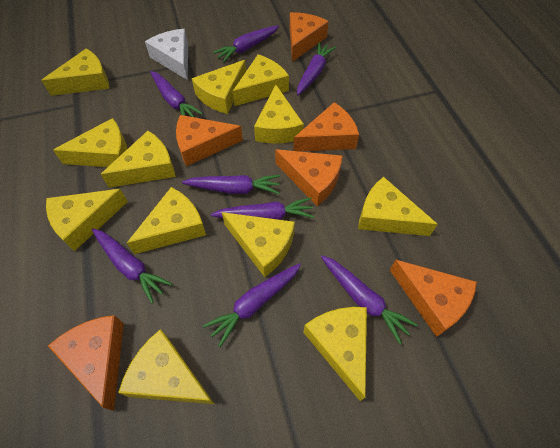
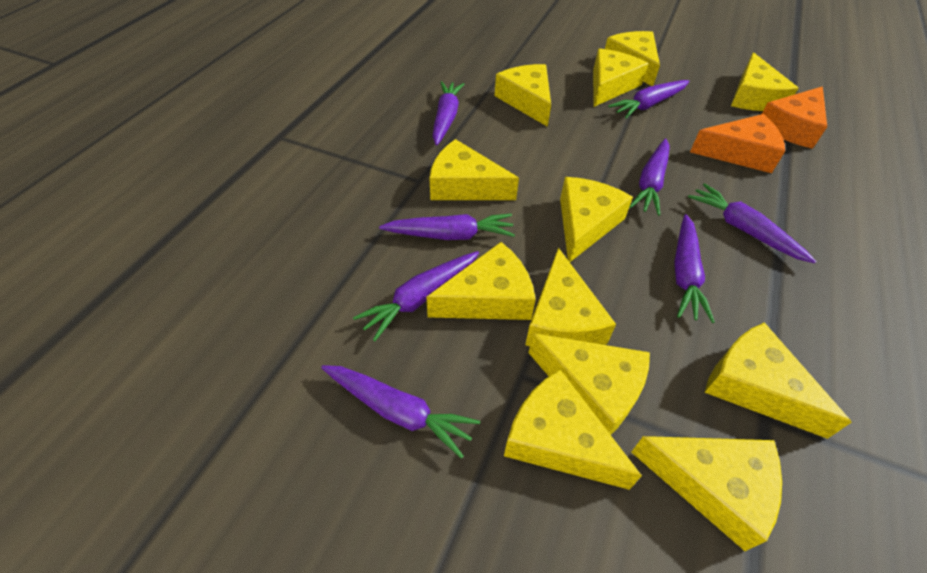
orange cheese: 6 -> 2
white cheese: 1 -> 0

